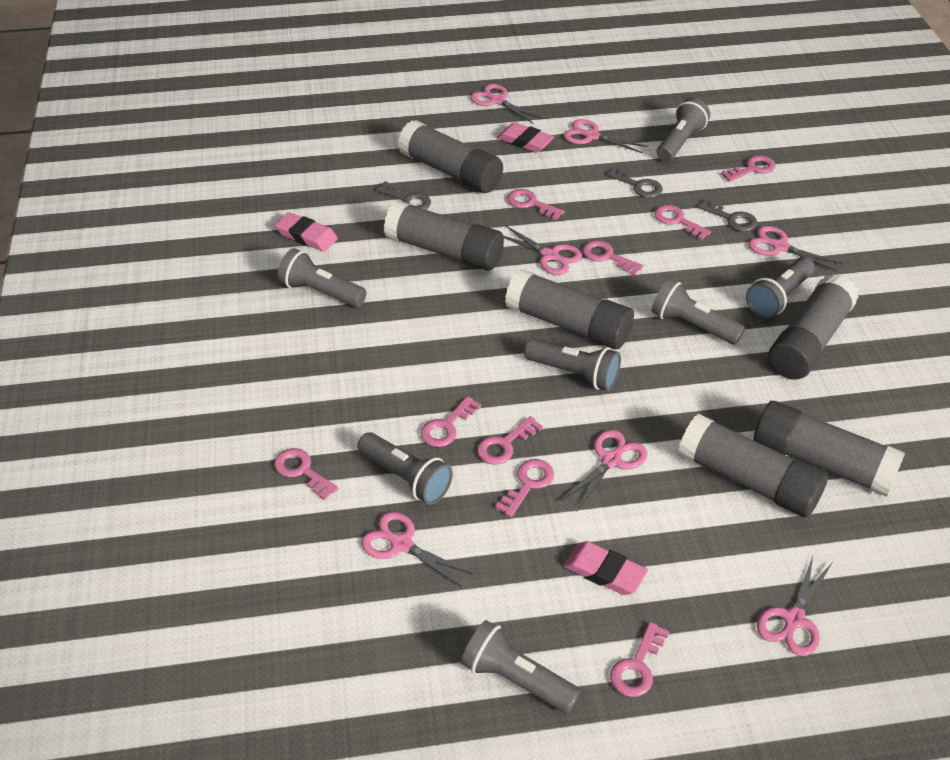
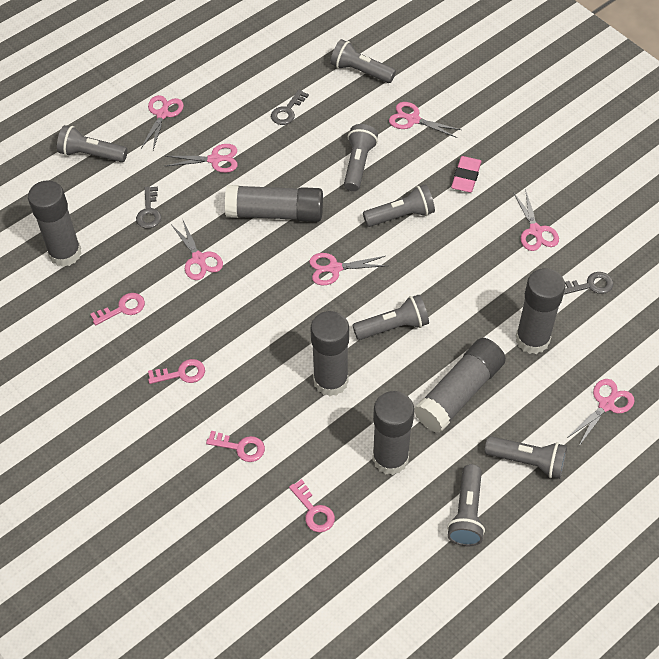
pink eraser: 3 -> 1
pink key: 9 -> 4

